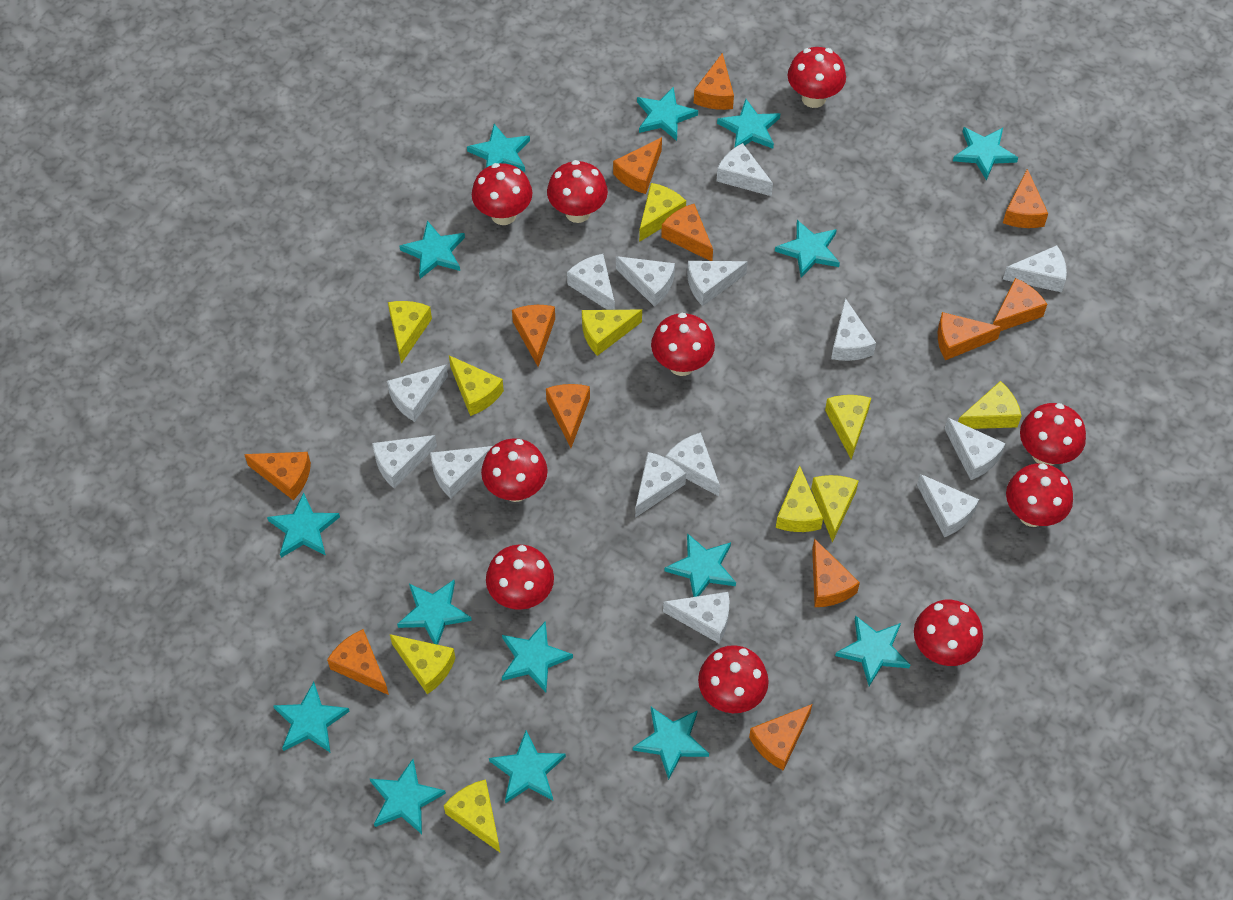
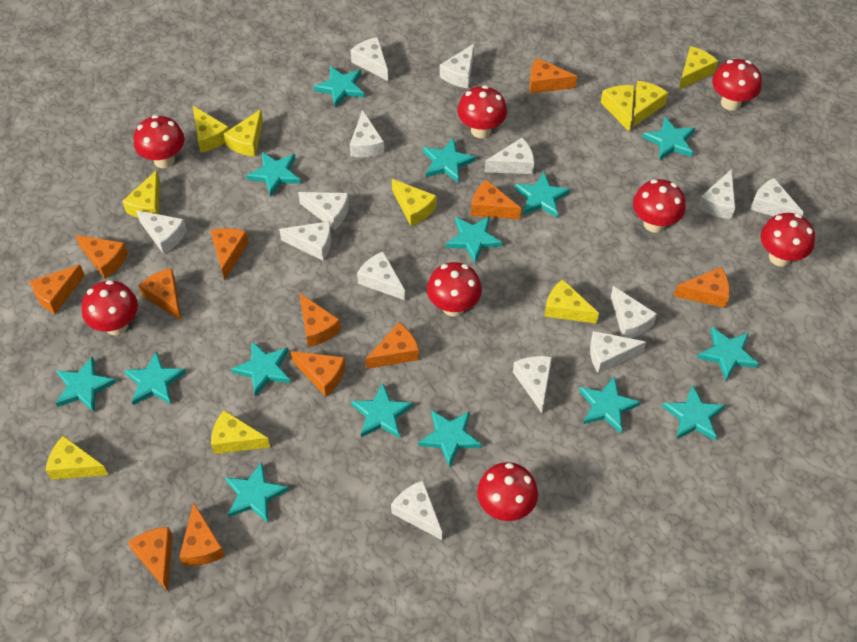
red mushroom: 10 -> 8

